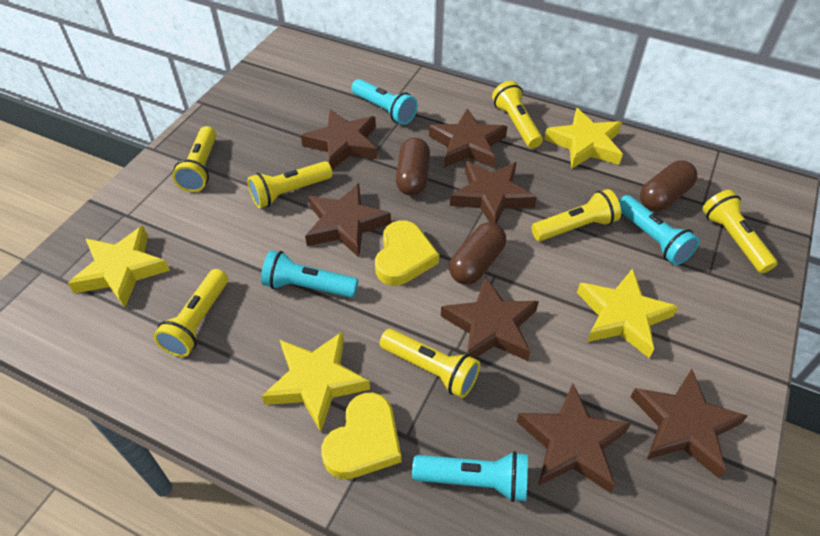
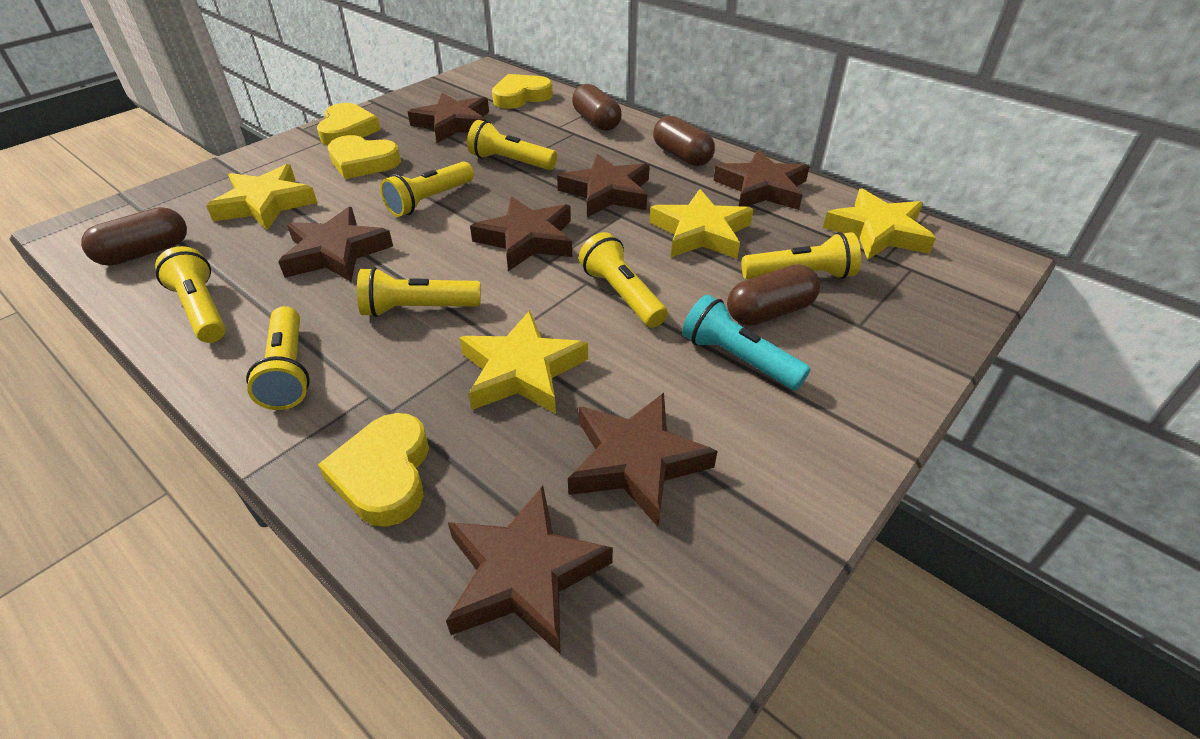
brown capsule: 3 -> 4
turquoise flashlight: 4 -> 1
yellow heart: 2 -> 4

